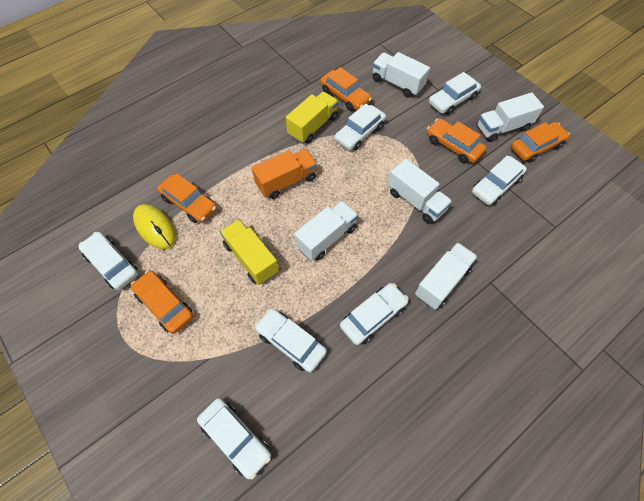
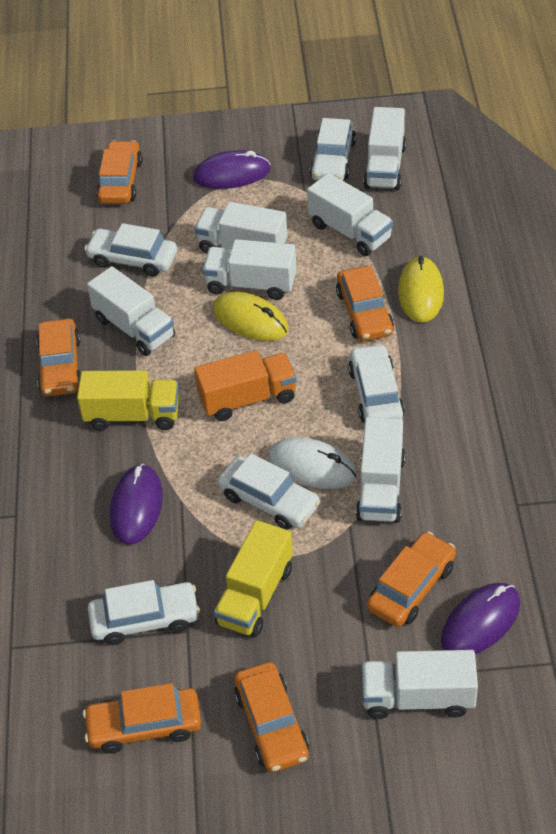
orange car: 5 -> 6
purple mouse: 0 -> 3
white car: 7 -> 5
white mouse: 0 -> 1
white truck: 5 -> 7
yellow mouse: 1 -> 2

